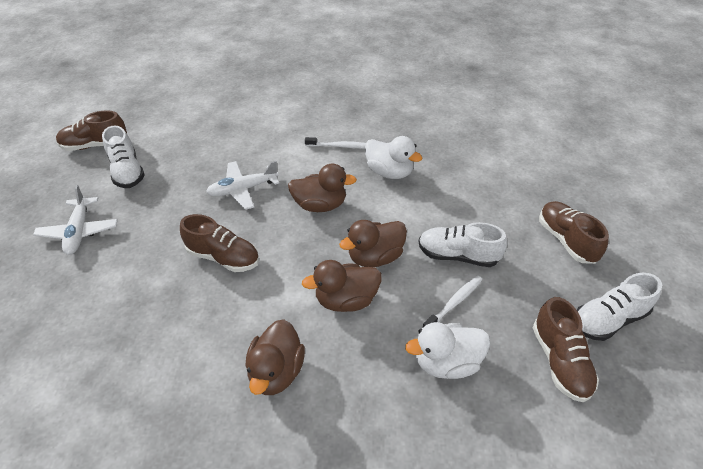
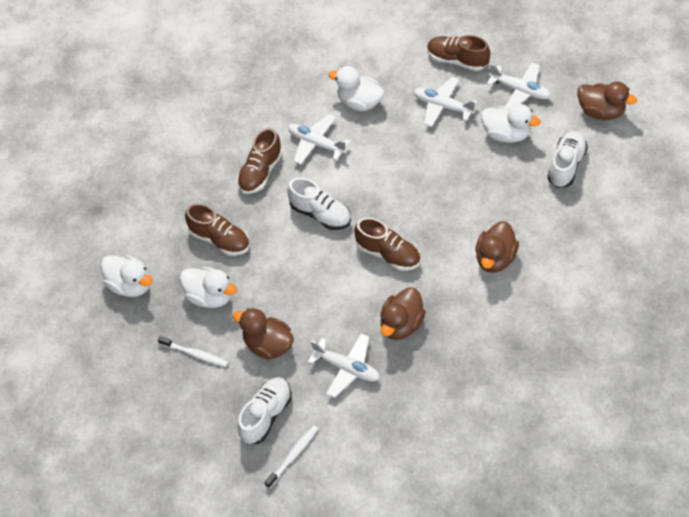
white duck: 2 -> 4
white plane: 2 -> 4

